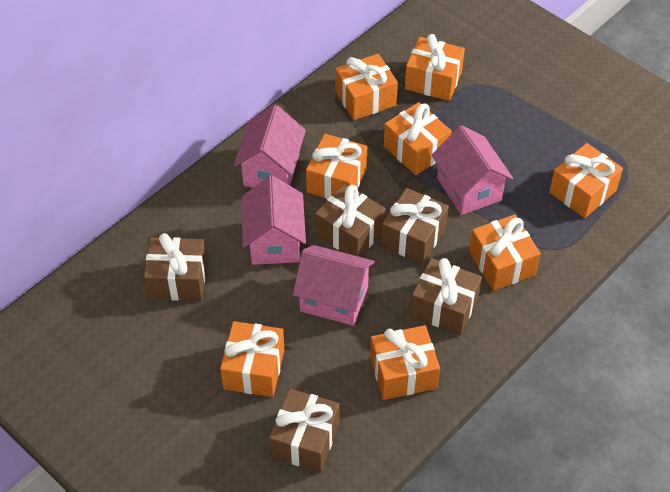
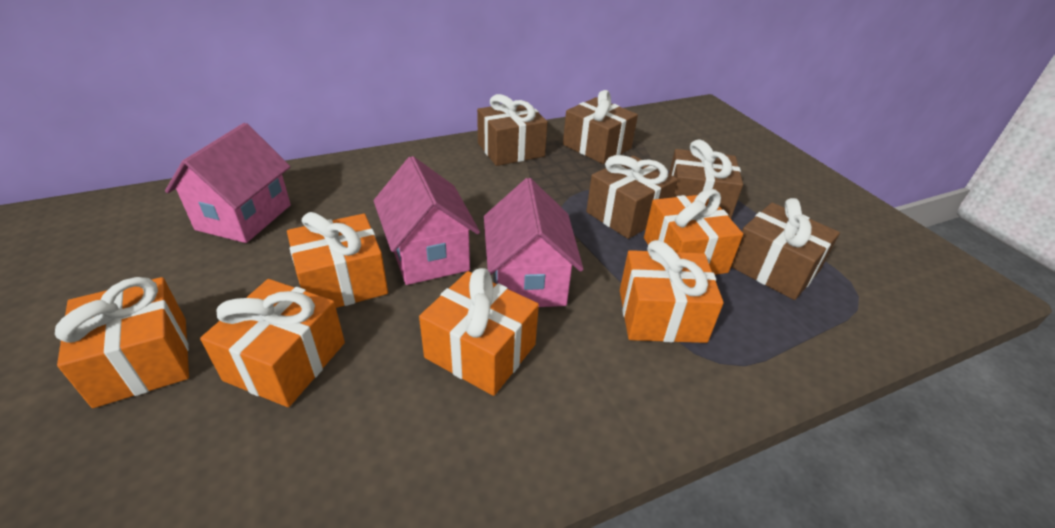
orange gift: 8 -> 6
pink house: 4 -> 3

